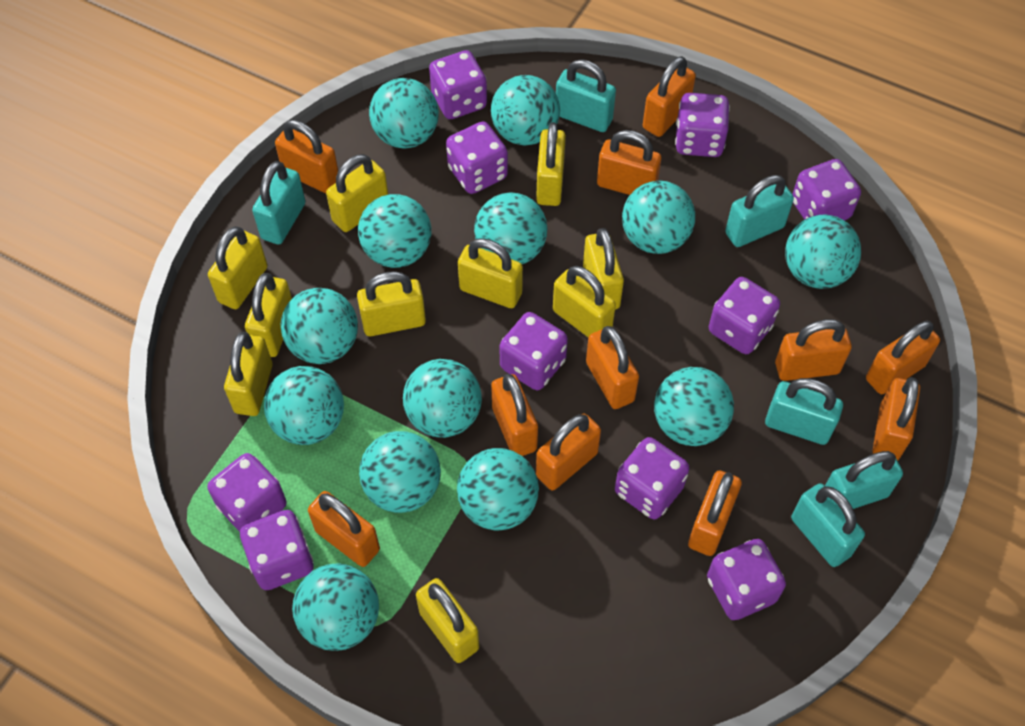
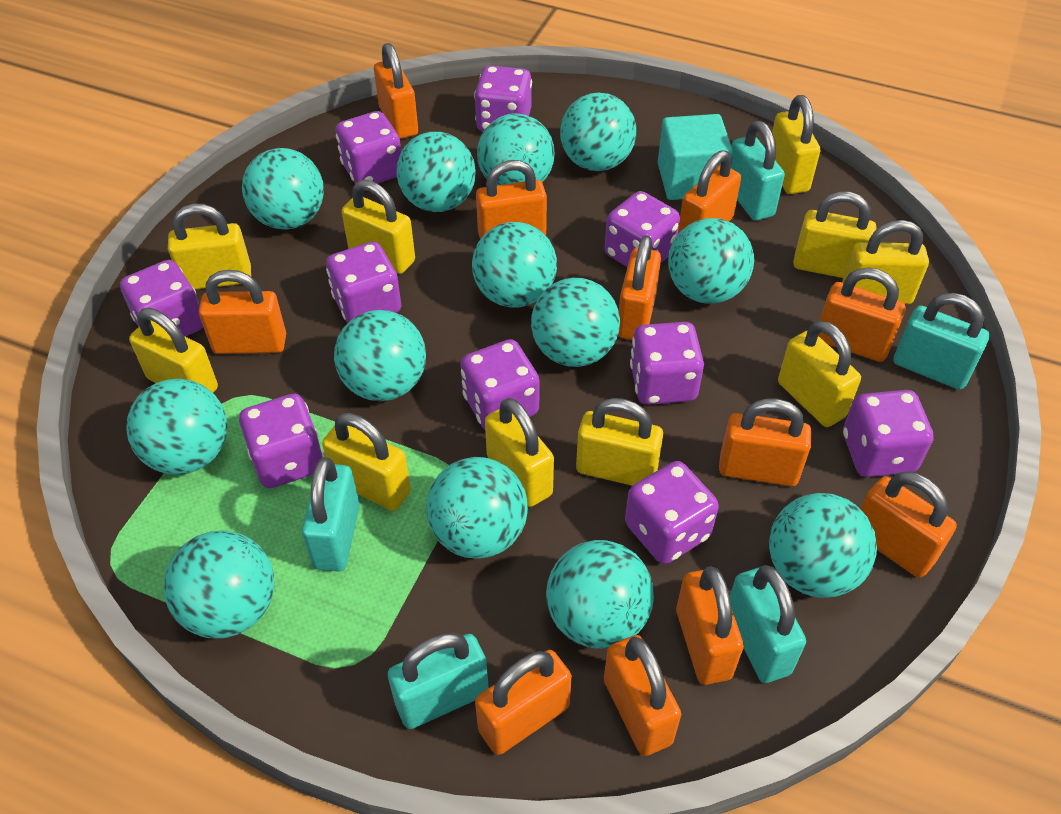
turquoise cube: 0 -> 1
turquoise padlock: 6 -> 5

